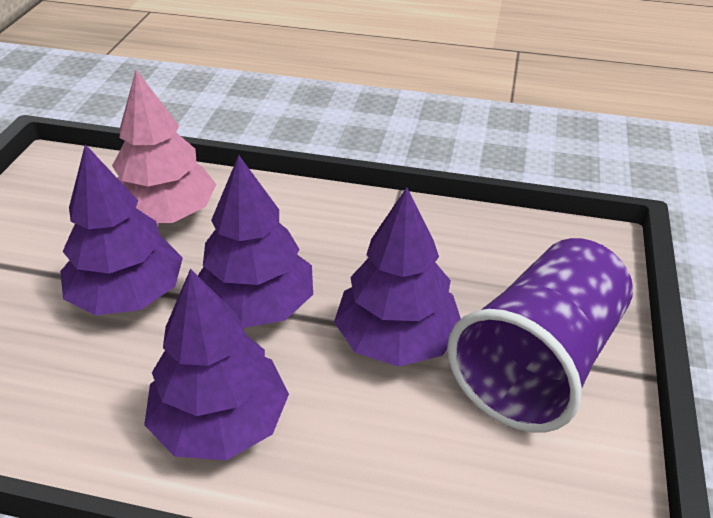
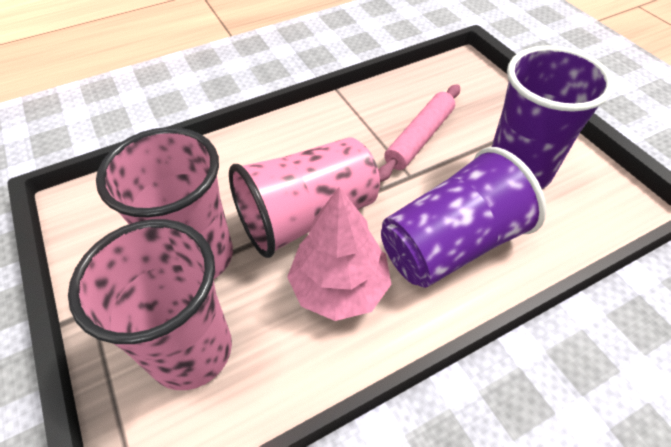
pink cup: 0 -> 3
pink rolling pin: 0 -> 1
purple cup: 1 -> 2
purple tree: 4 -> 0

